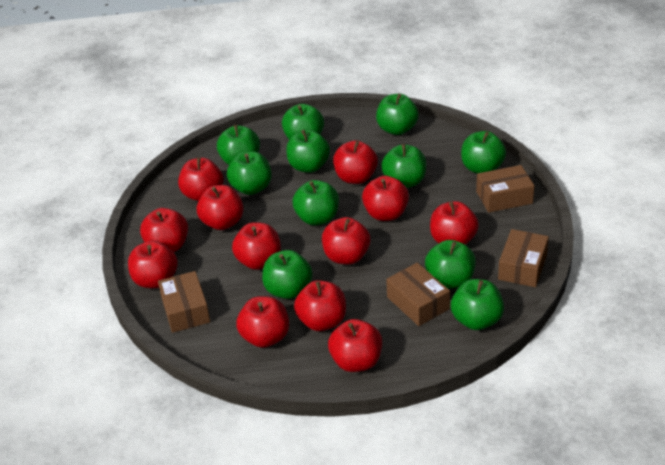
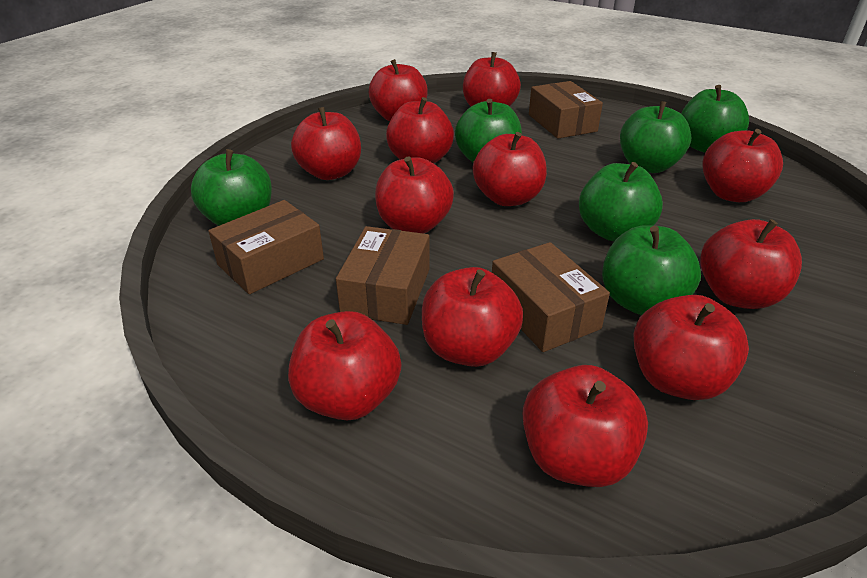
green apple: 11 -> 6

